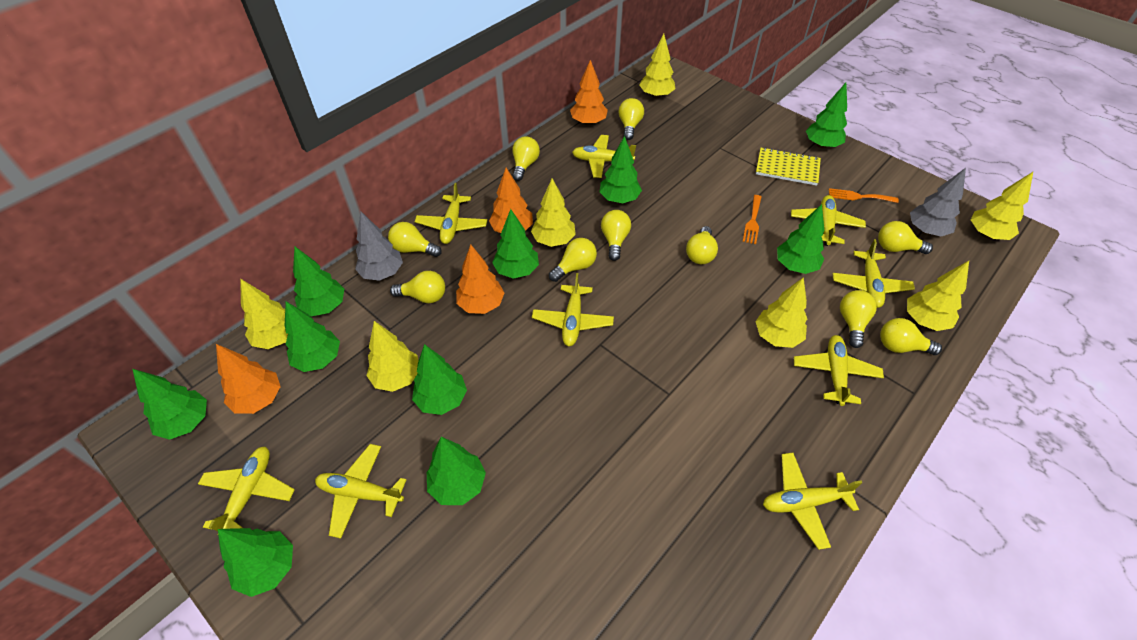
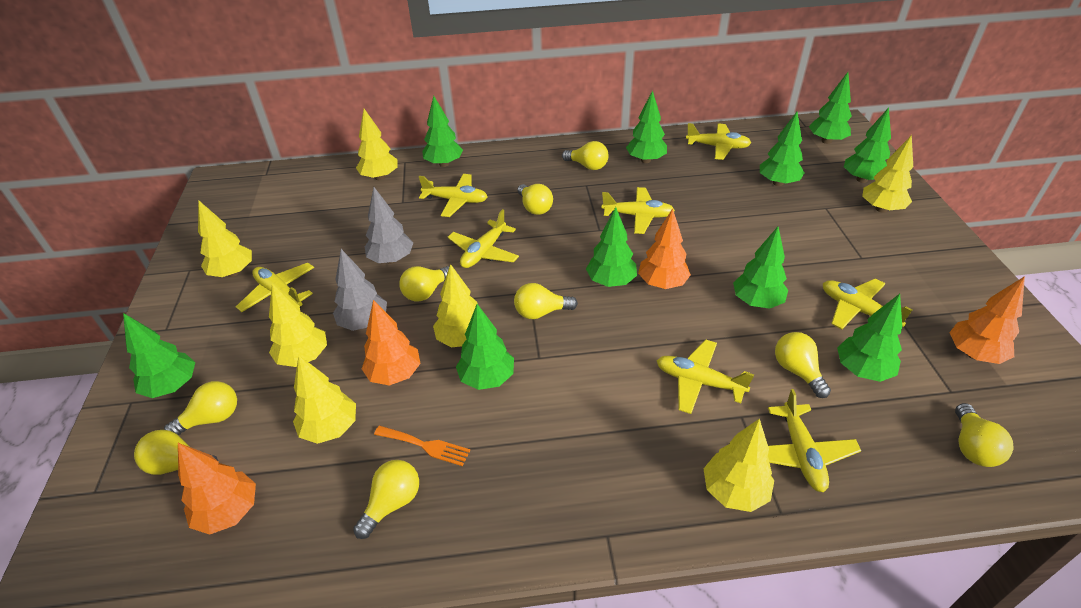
orange fork: 2 -> 1
yellow light bulb: 10 -> 9
yellow notebook: 1 -> 0
yellow plane: 9 -> 8

